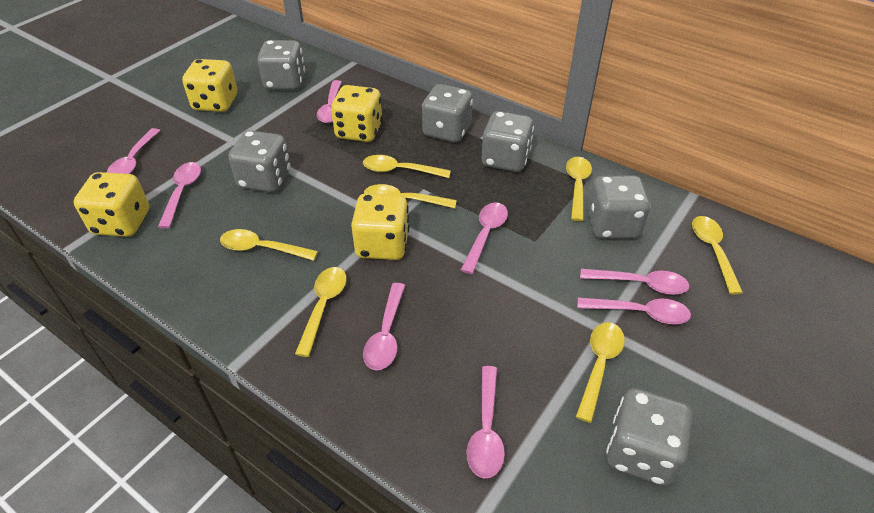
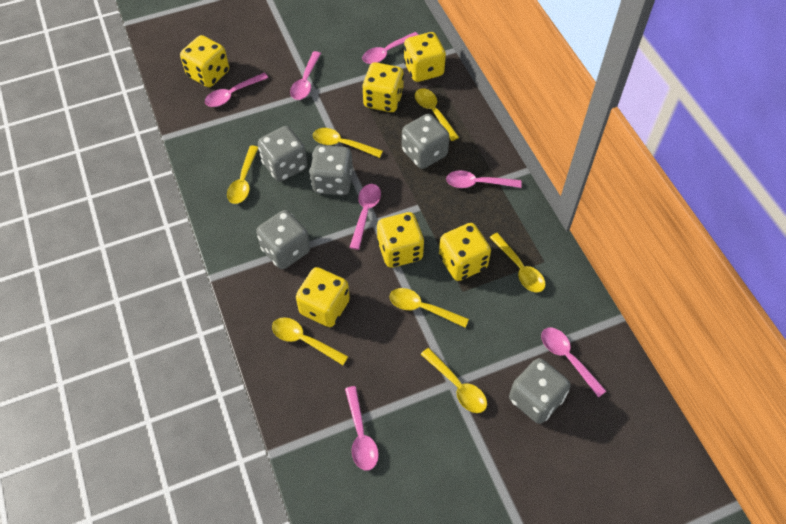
grey dice: 6 -> 5
pink spoon: 8 -> 7
yellow dice: 4 -> 6

